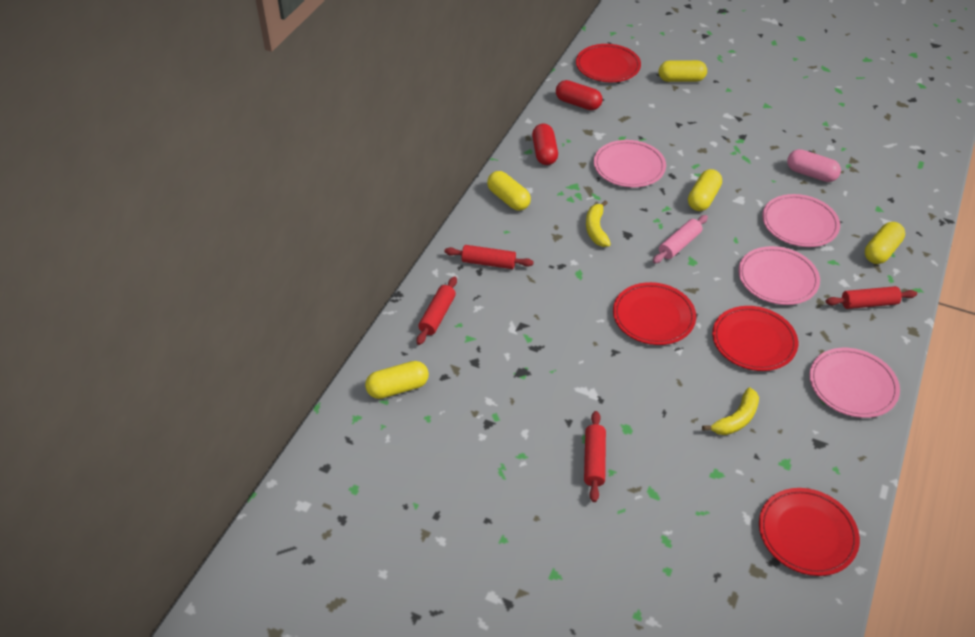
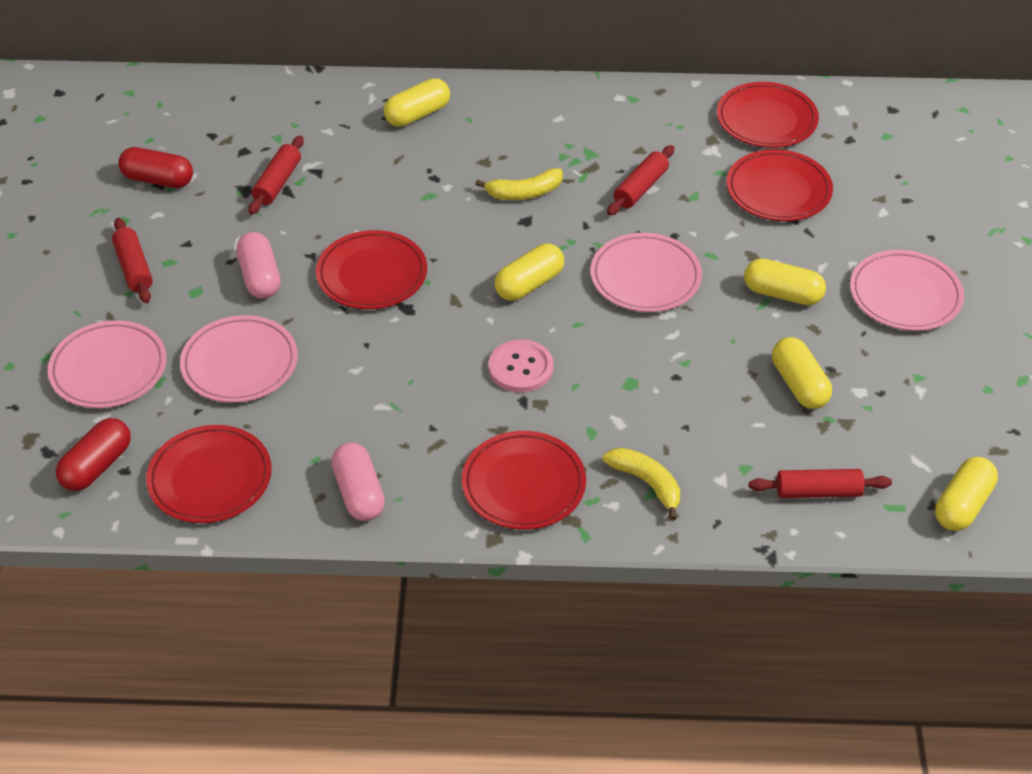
pink button: 0 -> 1
pink capsule: 1 -> 2
pink rolling pin: 1 -> 0
red plate: 4 -> 5

